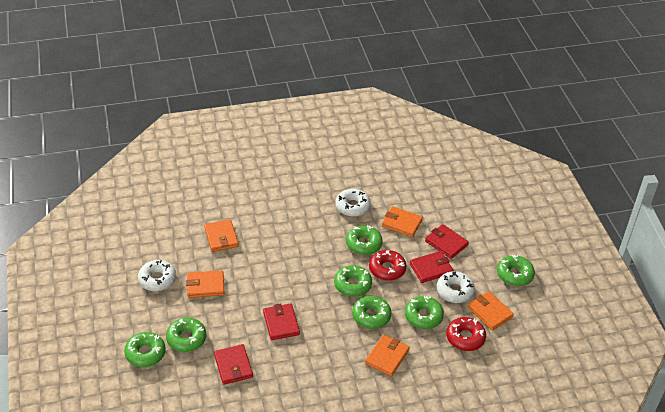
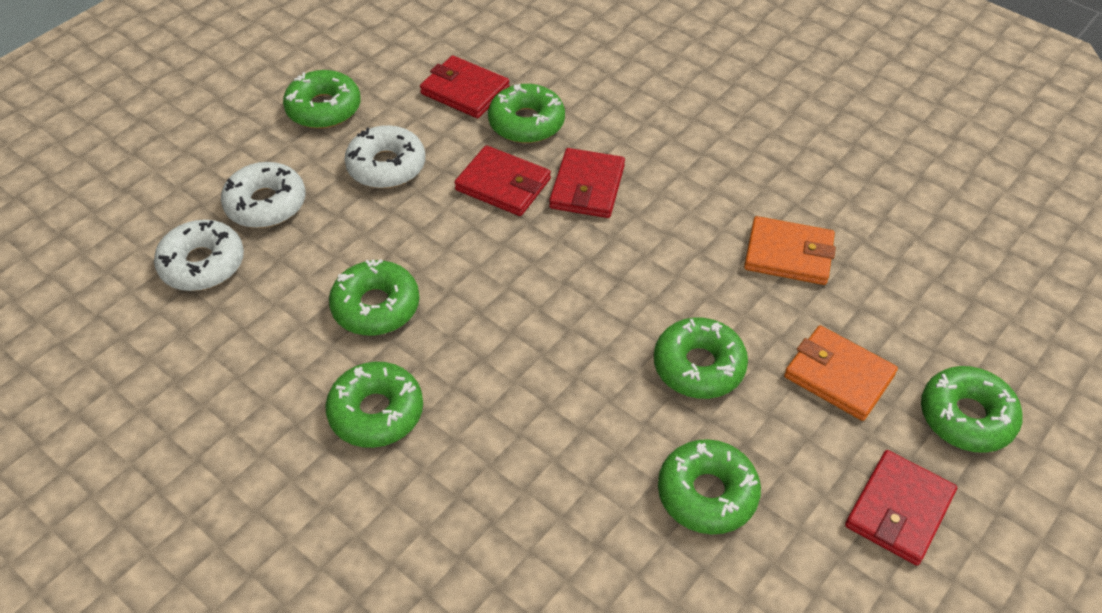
orange wallet: 5 -> 2
red donut: 2 -> 0

